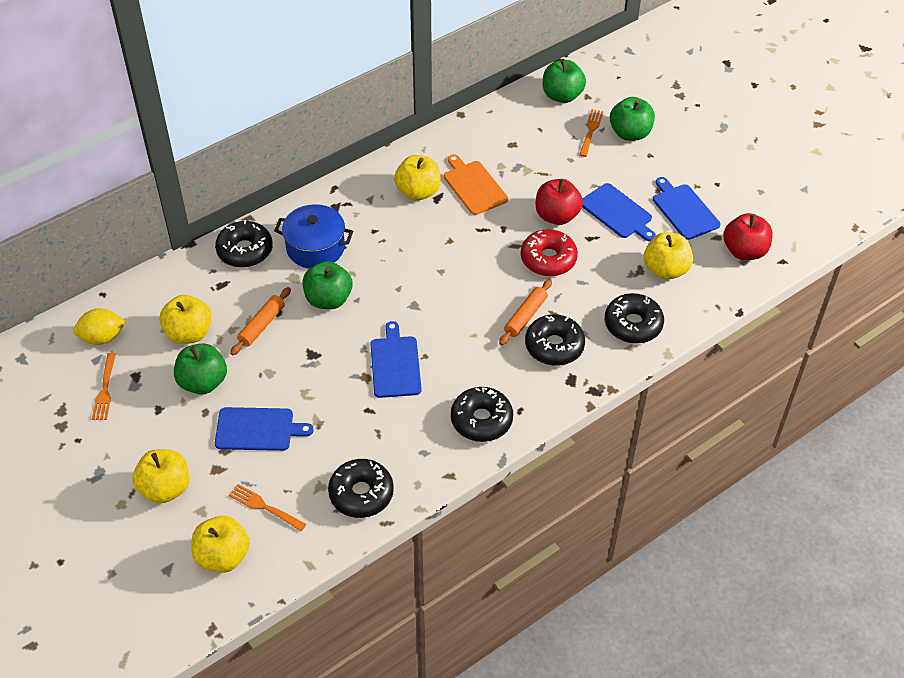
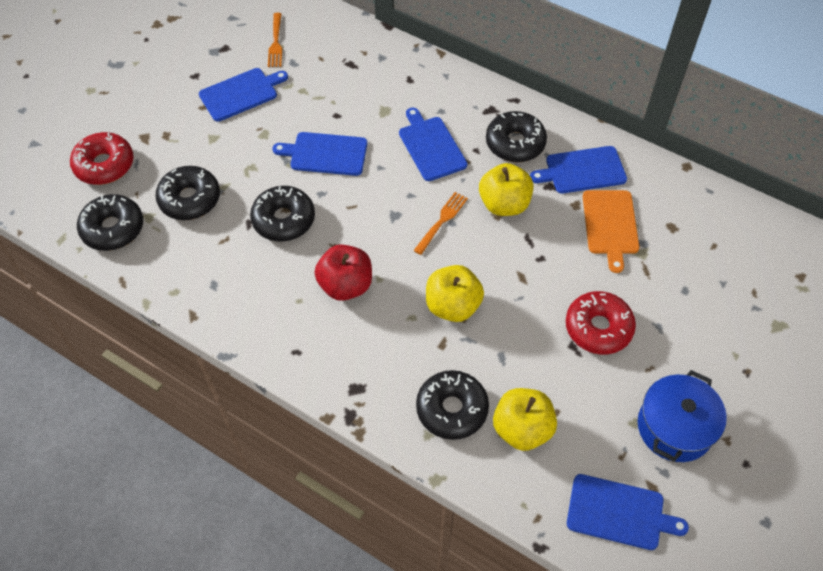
blue cutting board: 4 -> 5
green apple: 4 -> 0
orange fork: 3 -> 2
orange rolling pin: 2 -> 0
red apple: 2 -> 1
red donut: 1 -> 2
yellow apple: 5 -> 3
yellow lemon: 1 -> 0

